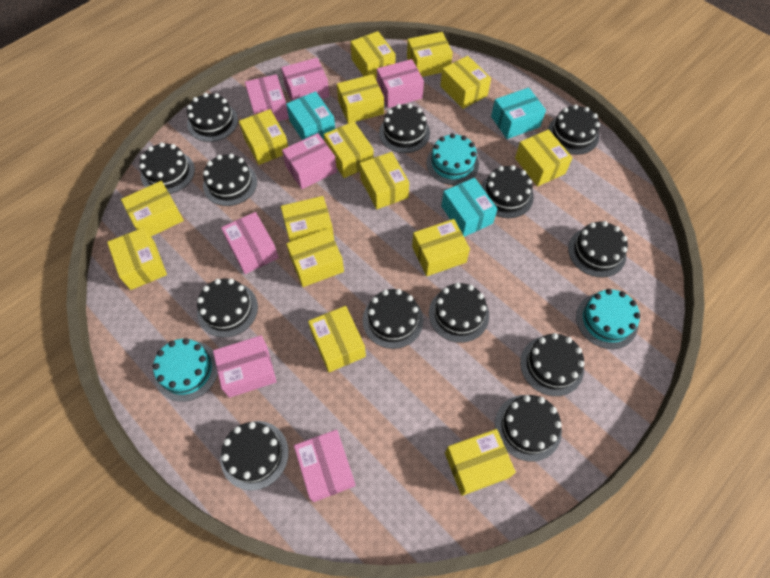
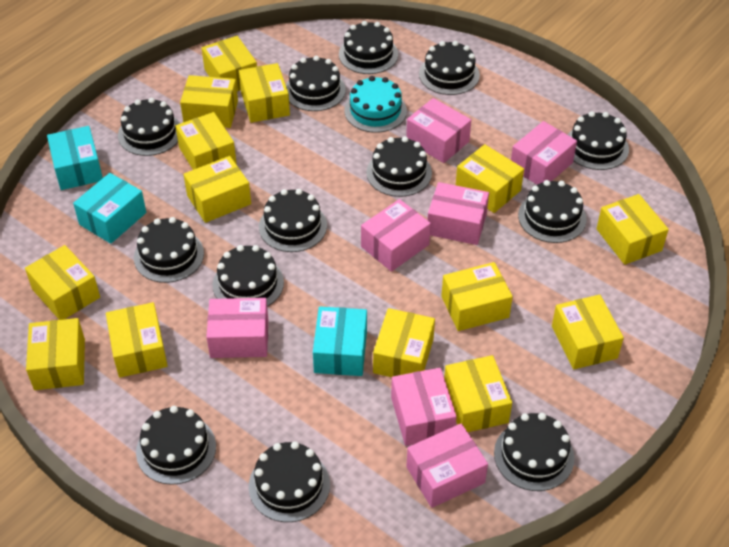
turquoise cake: 3 -> 1
yellow box: 15 -> 14

